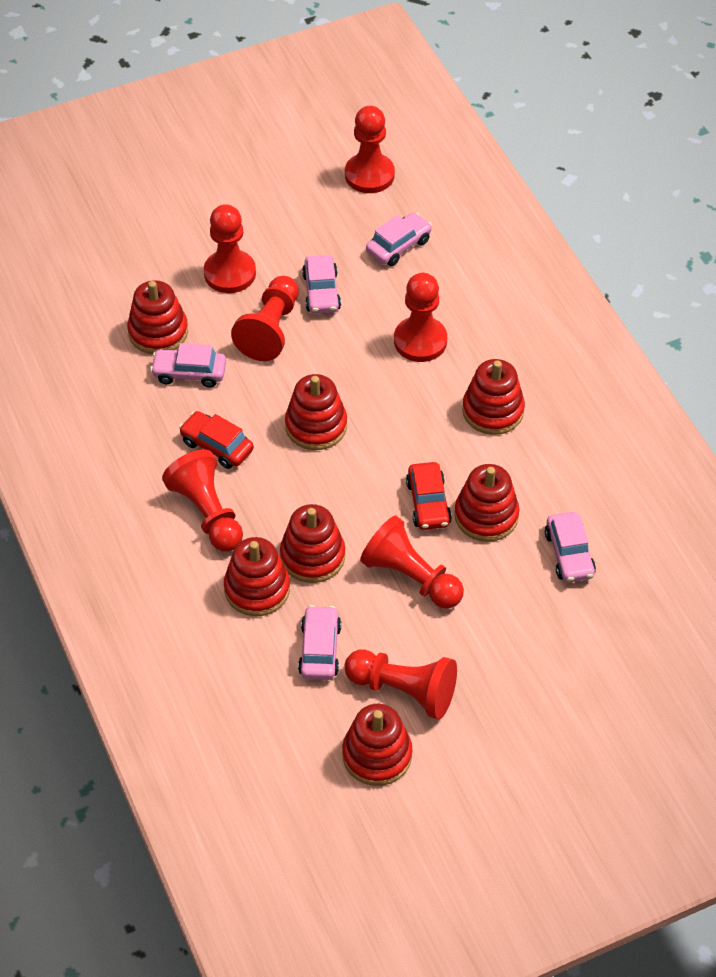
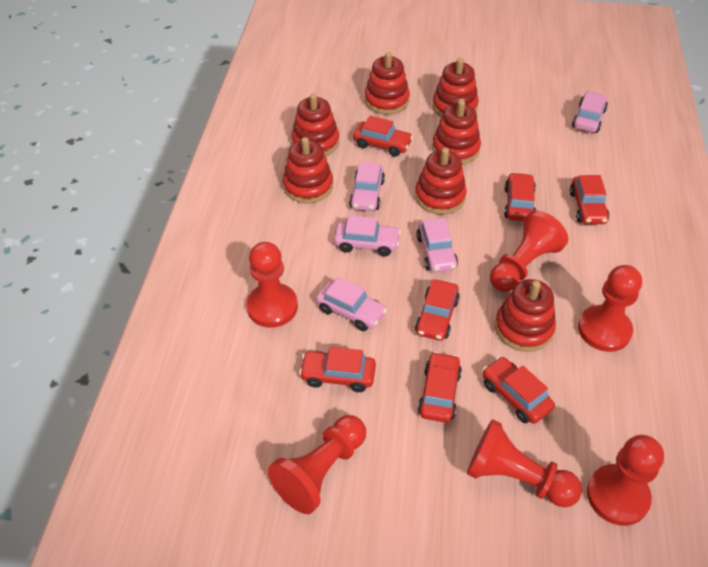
red car: 2 -> 7
red pawn: 7 -> 6

